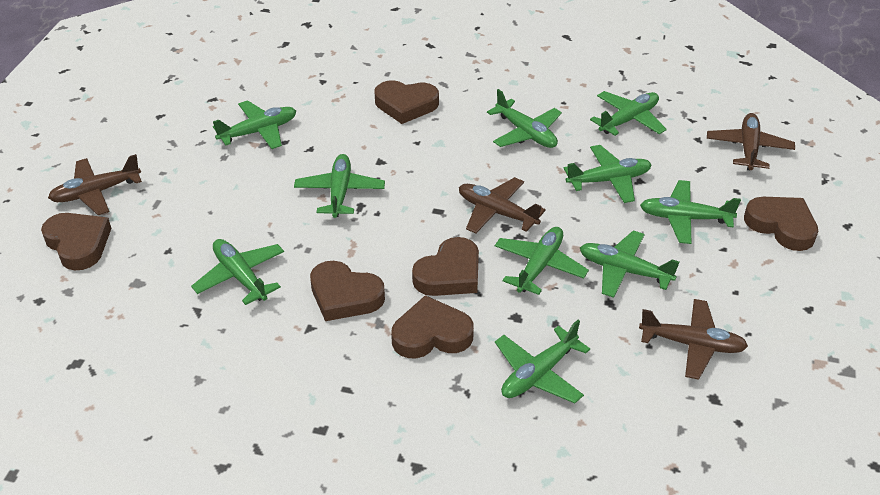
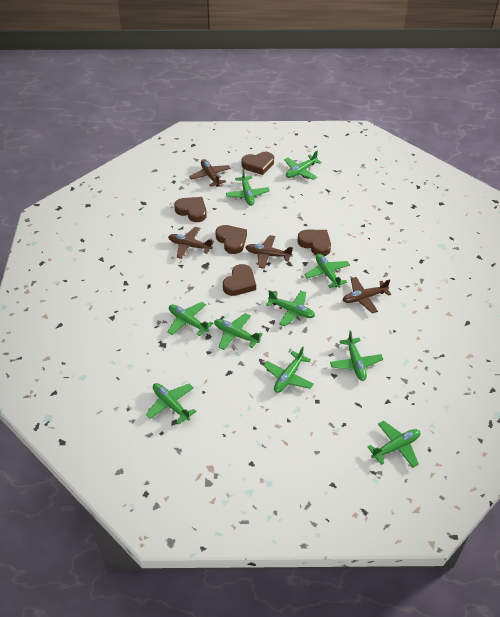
brown heart: 6 -> 5

